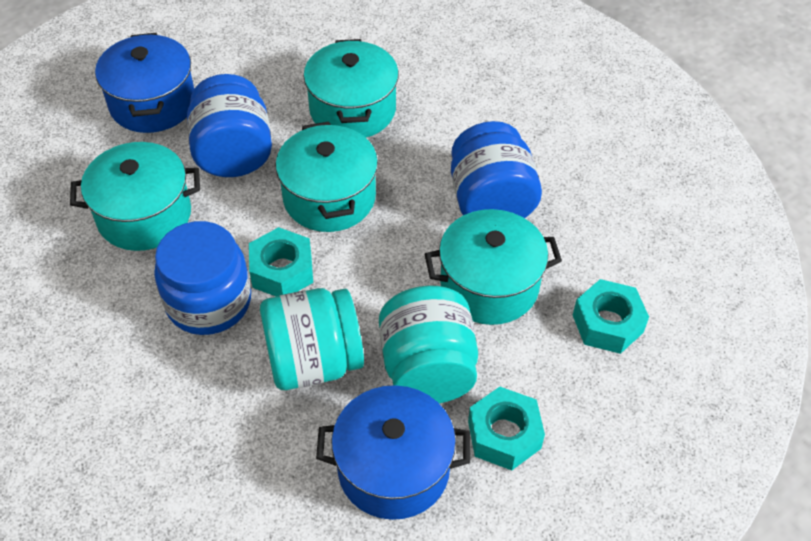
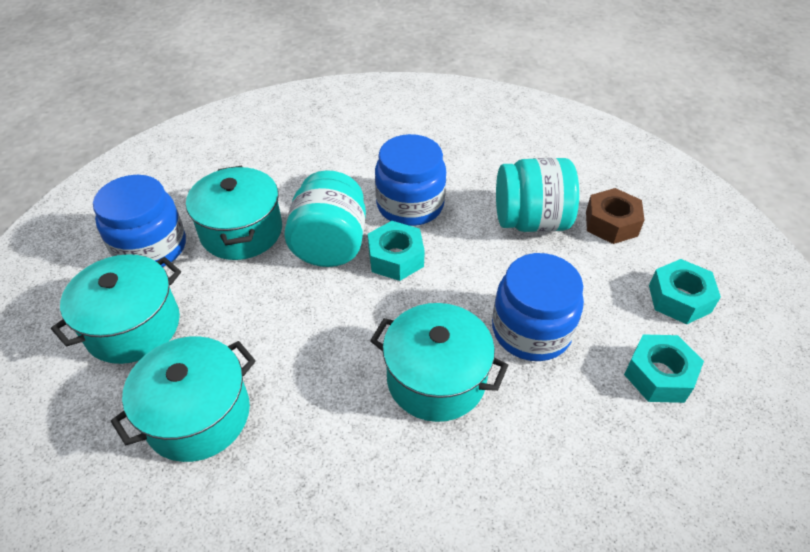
blue pot: 2 -> 0
brown nut: 0 -> 1

